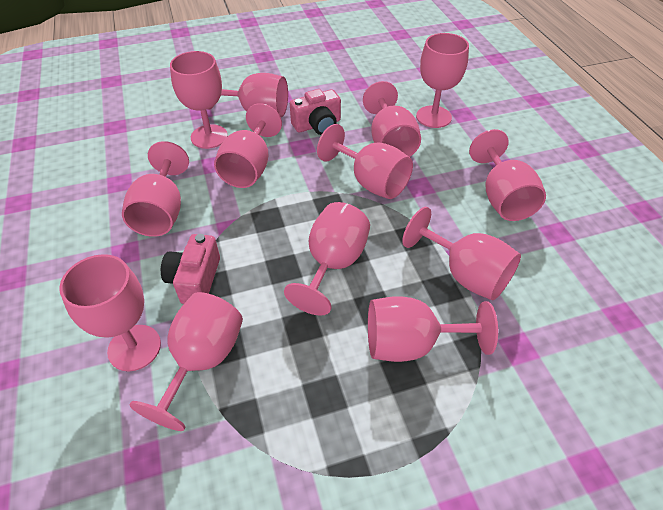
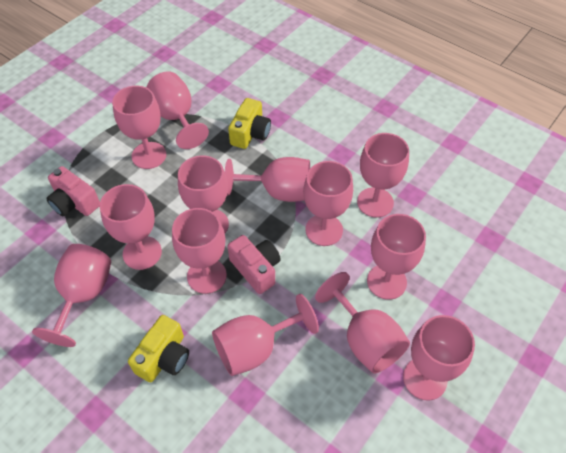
yellow camera: 0 -> 2

